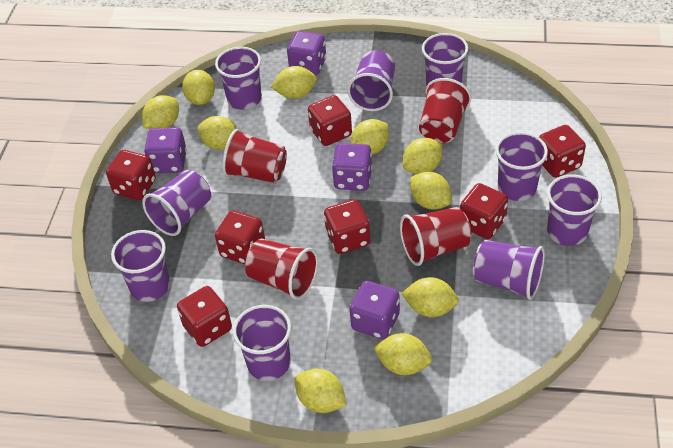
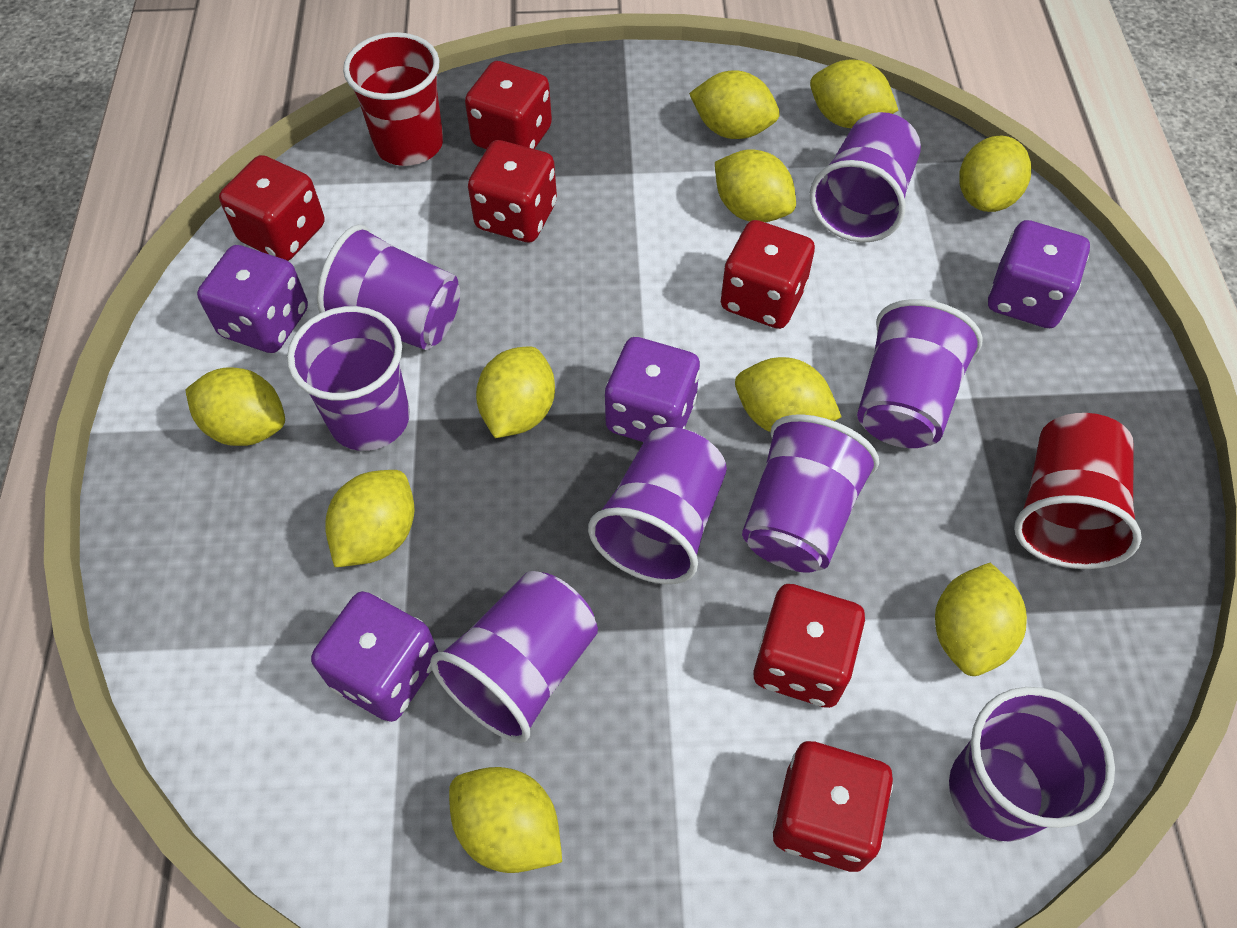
purple cup: 9 -> 8
red cup: 4 -> 2
red dice: 7 -> 6

